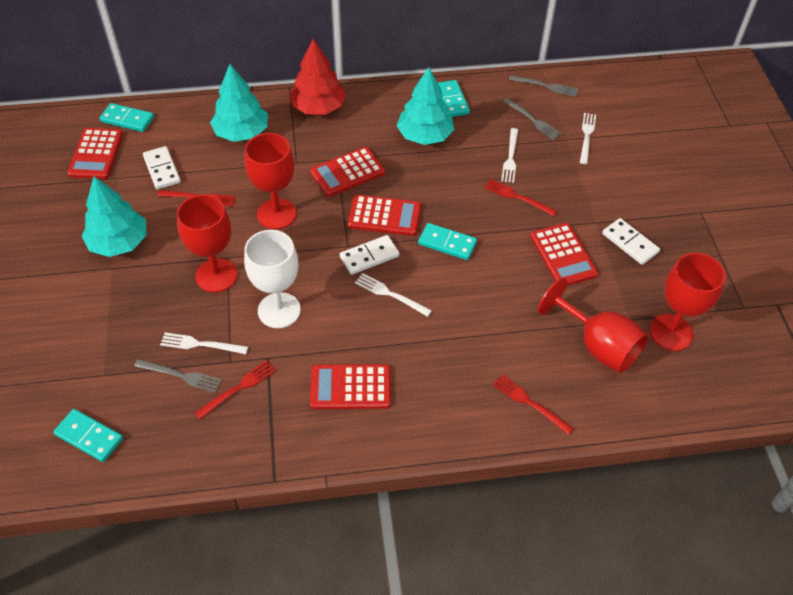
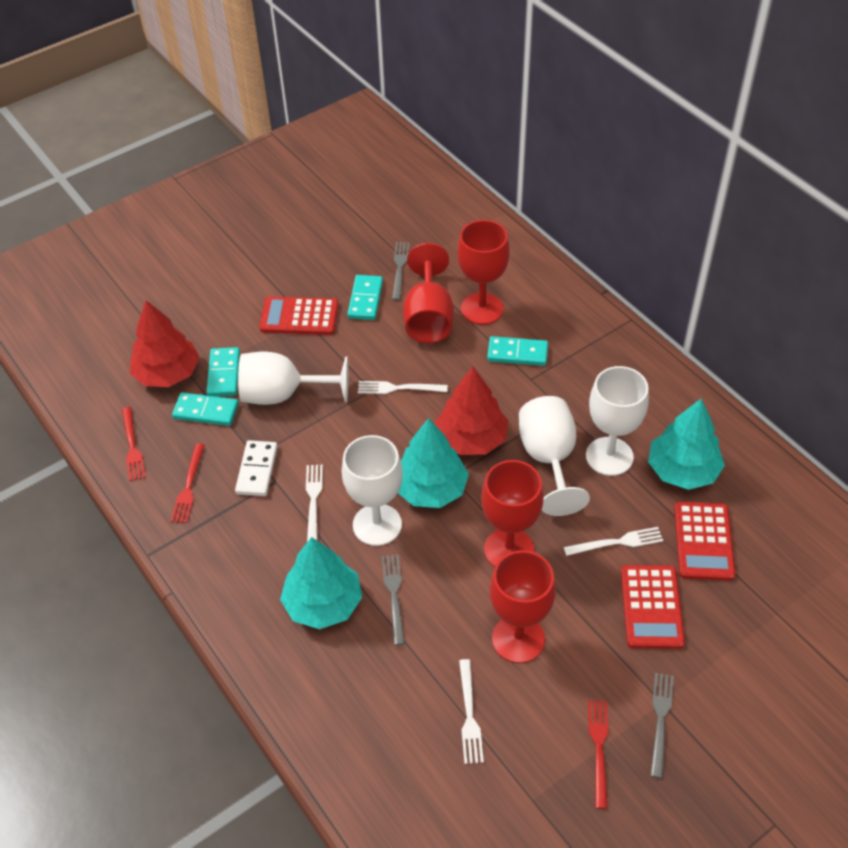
red calculator: 5 -> 3
red fork: 4 -> 3
red tree: 1 -> 2
white domino: 3 -> 1
white goblet: 1 -> 4

